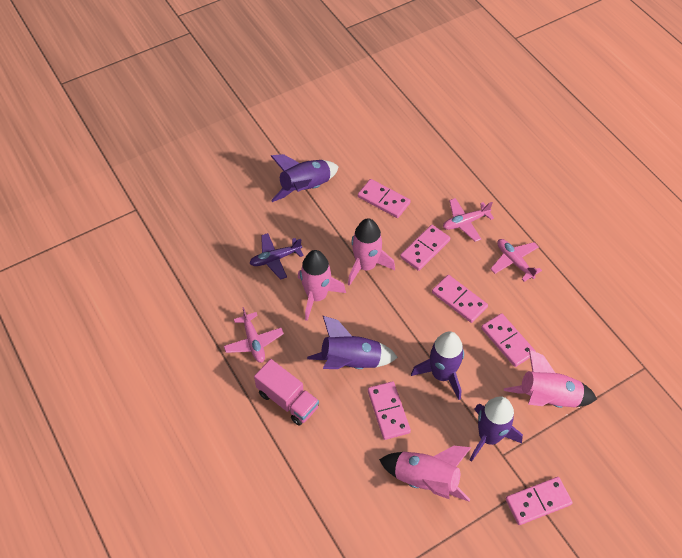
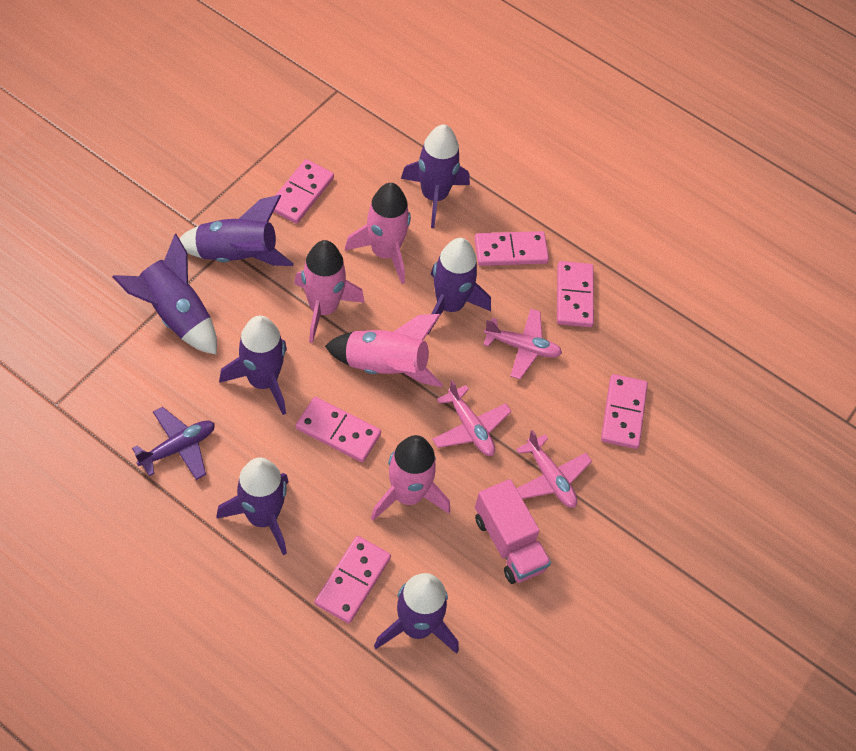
purple rocket: 4 -> 7

